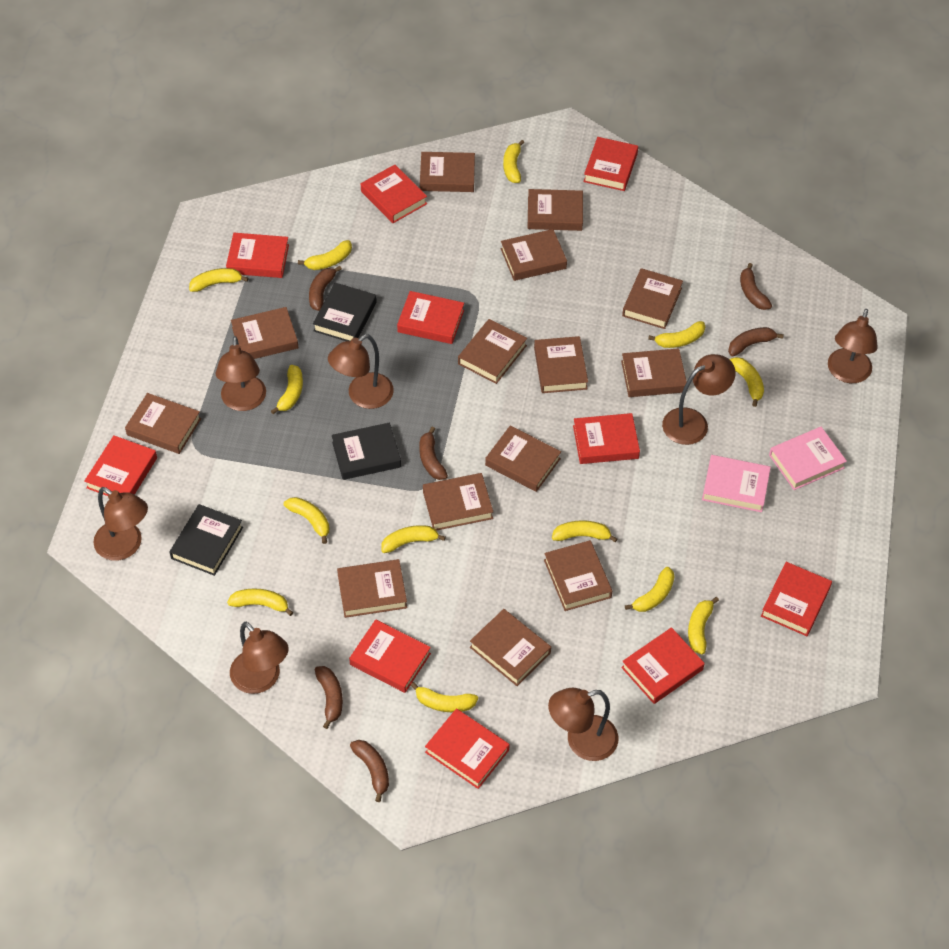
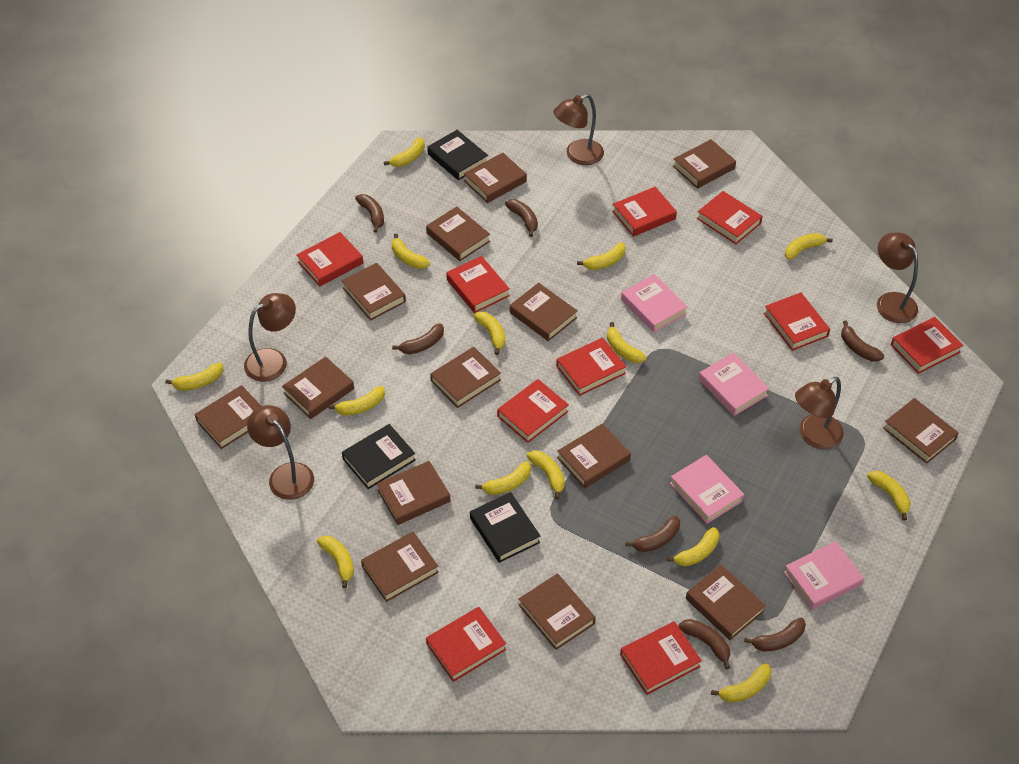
brown banana: 6 -> 7
brown lamp: 7 -> 5
pink book: 2 -> 4
yellow banana: 13 -> 14

